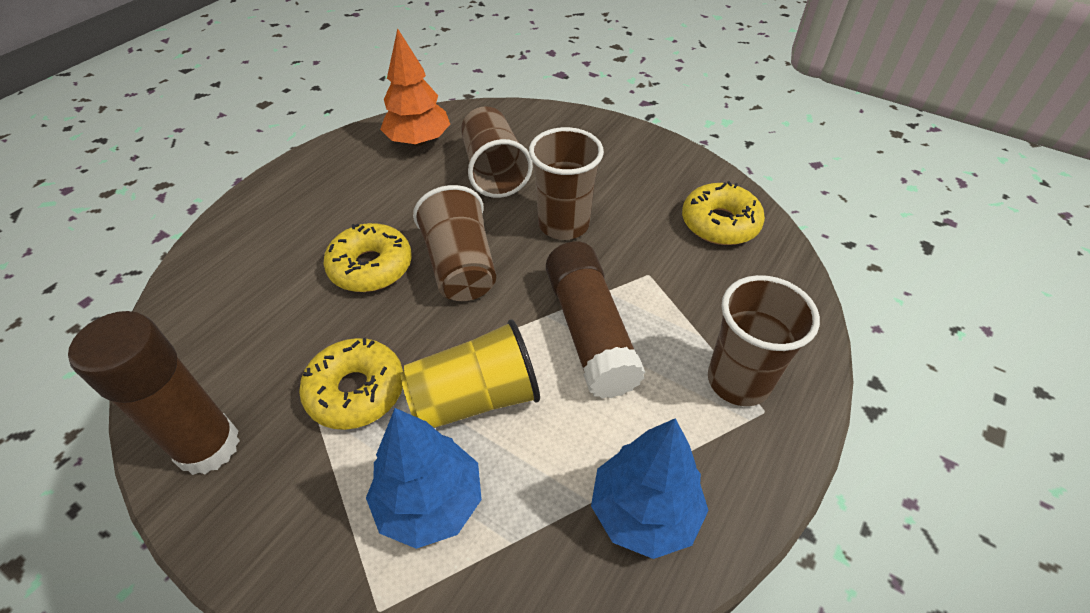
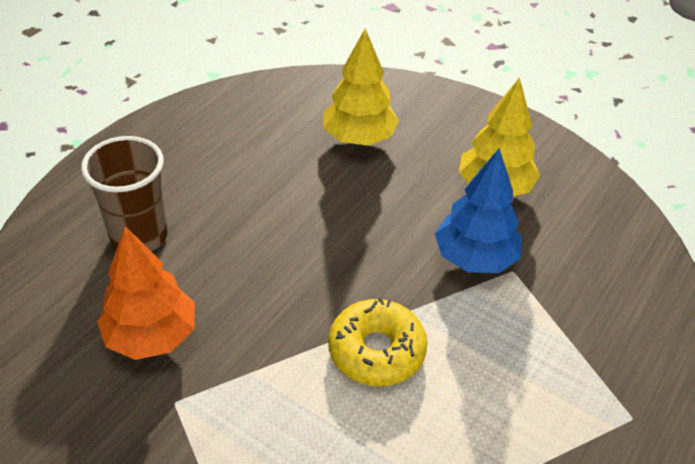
blue tree: 2 -> 1
brown cup: 4 -> 1
brown glue stick: 2 -> 0
yellow cup: 1 -> 0
yellow donut: 3 -> 1
yellow tree: 0 -> 2

